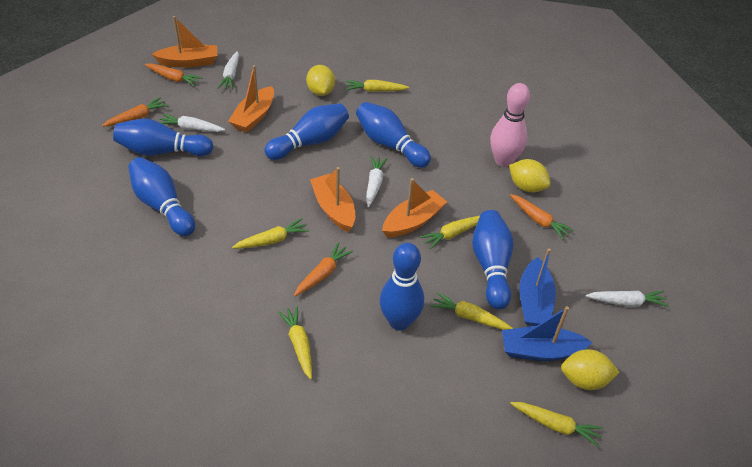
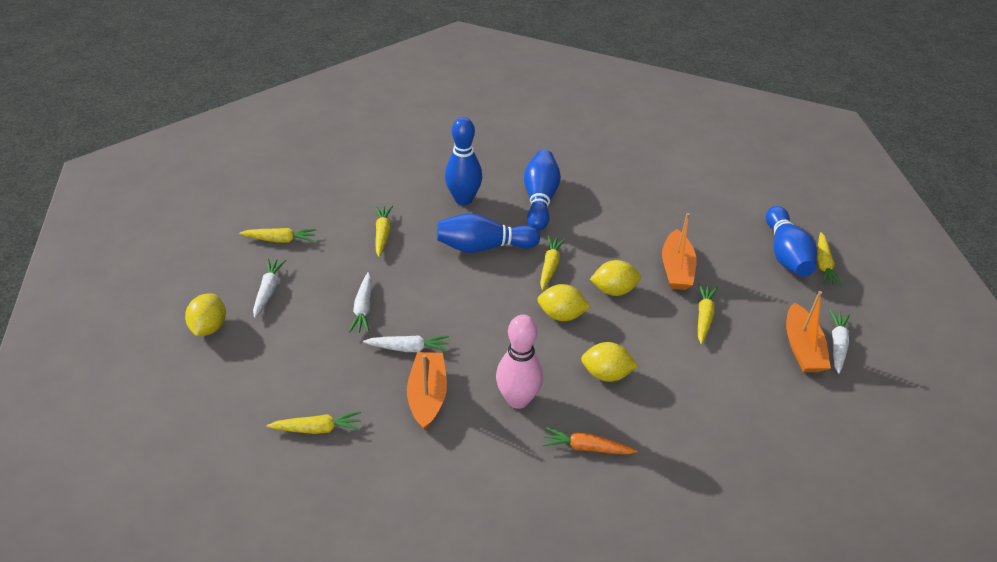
blue boat: 2 -> 0
blue bowling pin: 6 -> 4
orange boat: 4 -> 3
orange carrot: 4 -> 1
yellow lemon: 3 -> 4

